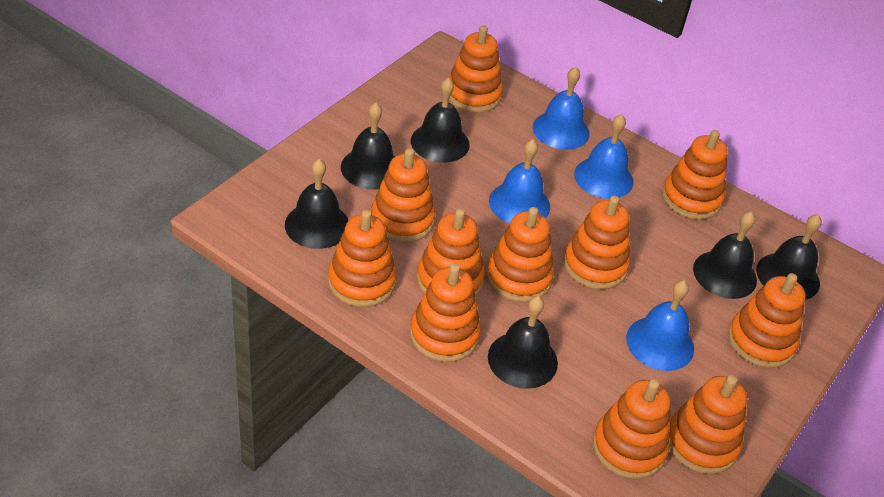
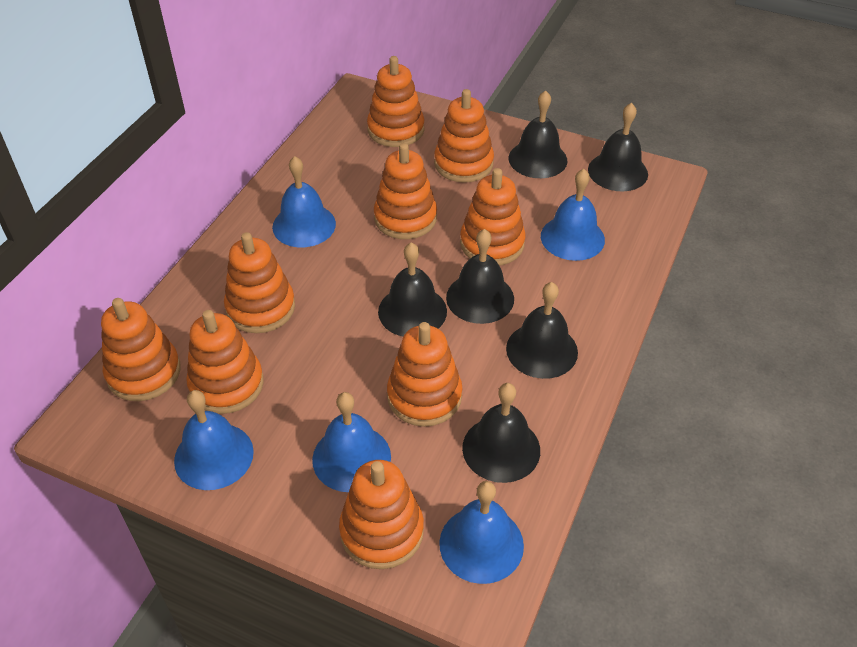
blue bell: 4 -> 5
orange stacking toy: 11 -> 9

